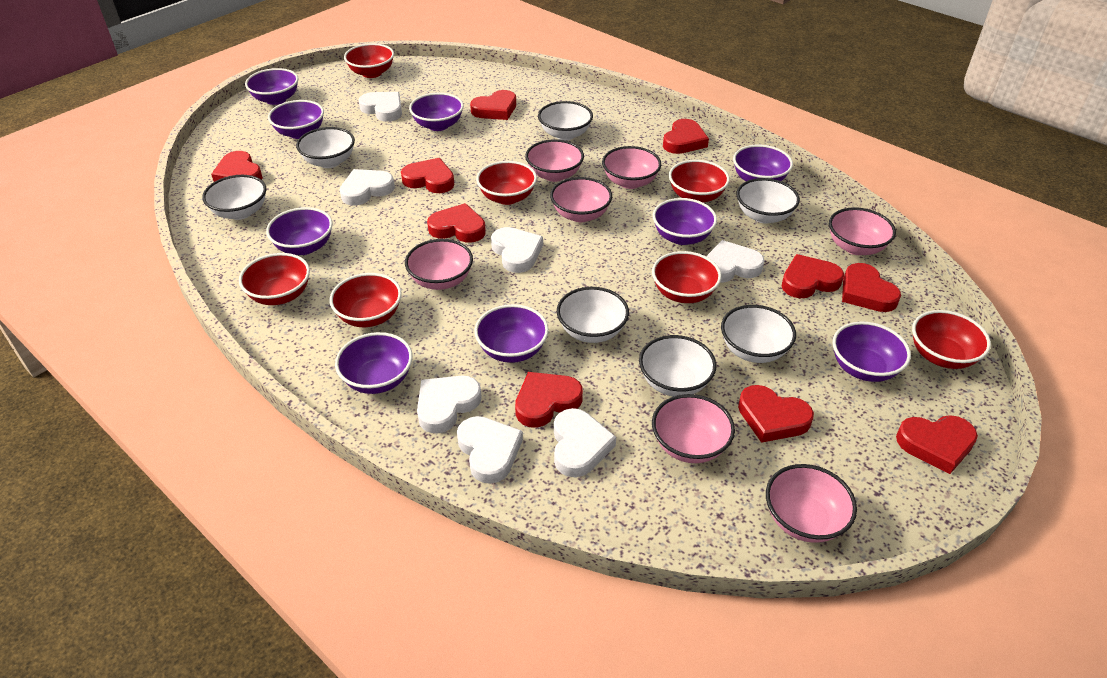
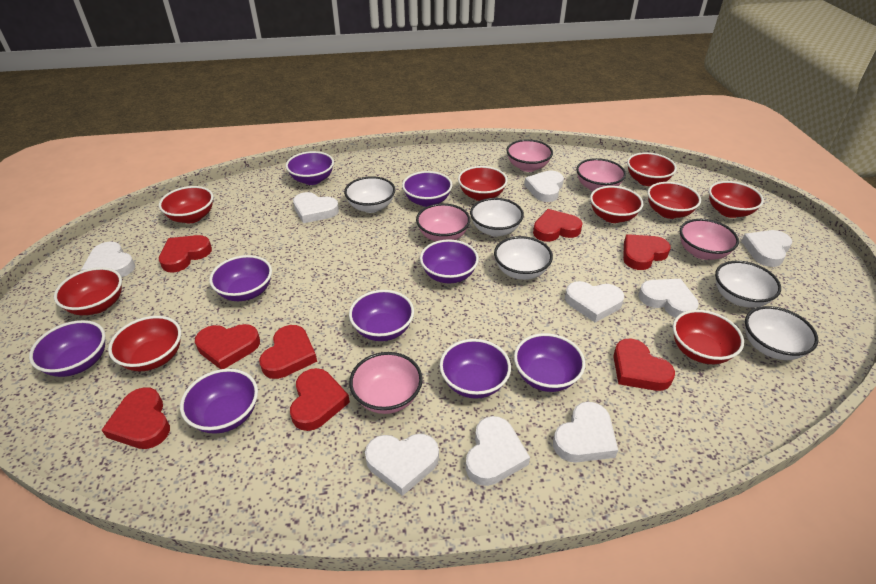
pink bowl: 7 -> 5
red bowl: 7 -> 9
red heart: 10 -> 8
white bowl: 7 -> 5
white heart: 7 -> 9

